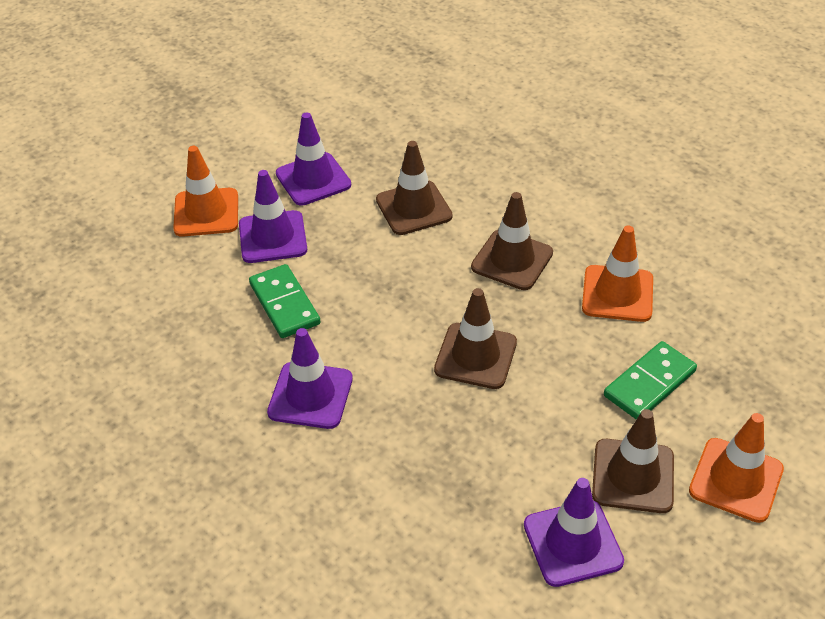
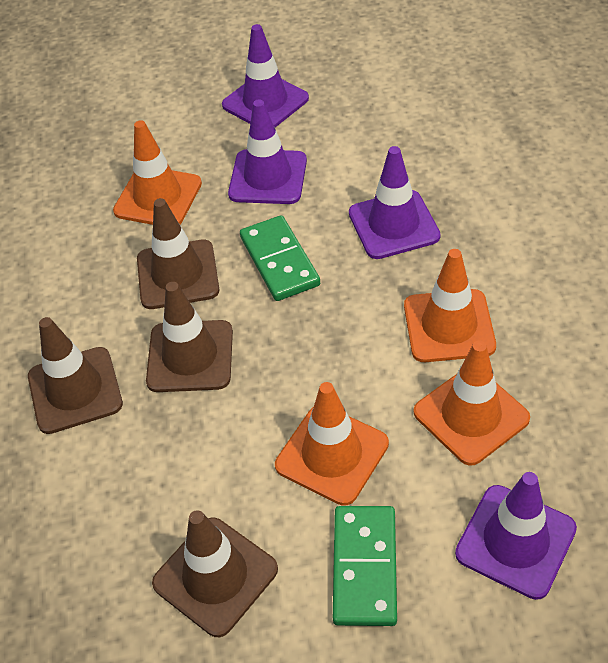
orange traffic cone: 3 -> 4

